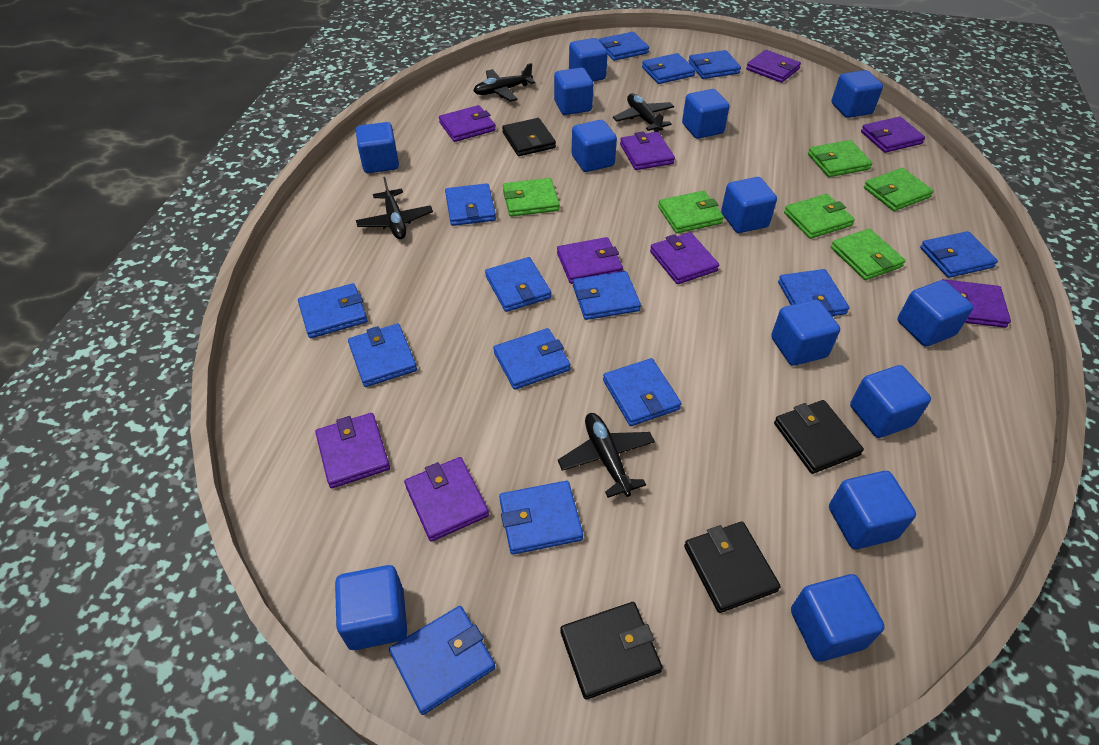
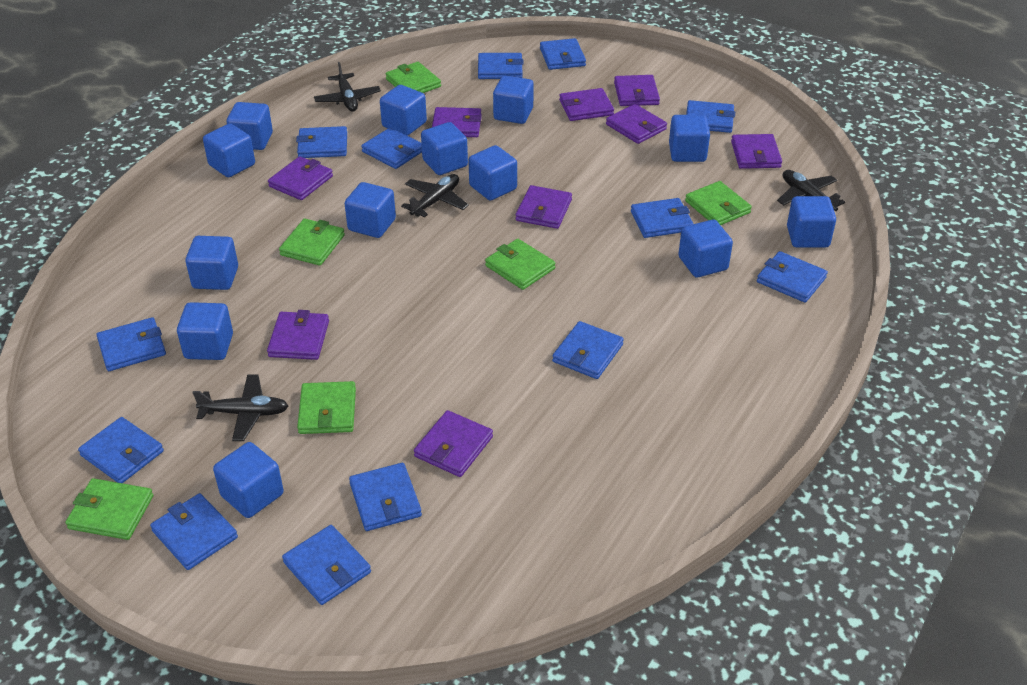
black wallet: 4 -> 0
blue wallet: 14 -> 13

